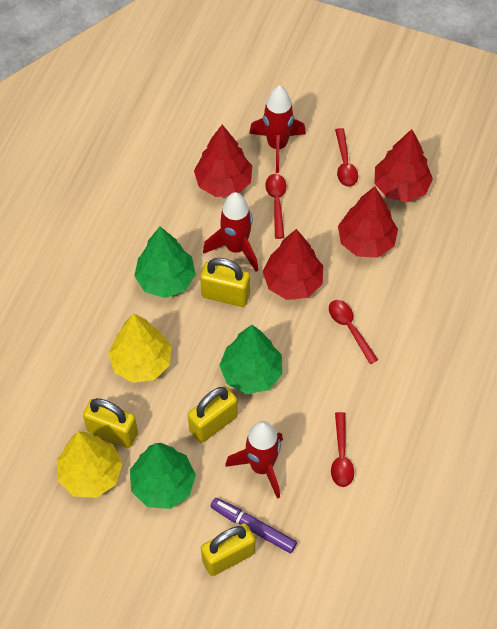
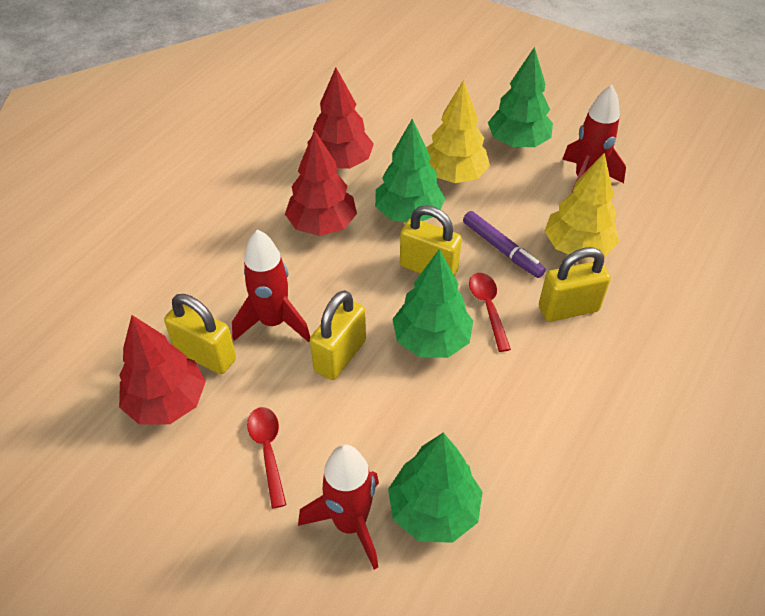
green tree: 3 -> 4
red spoon: 4 -> 2
red tree: 4 -> 3

